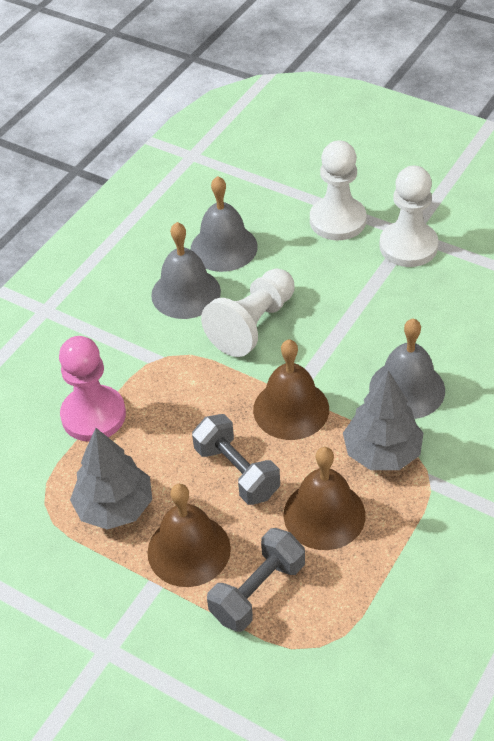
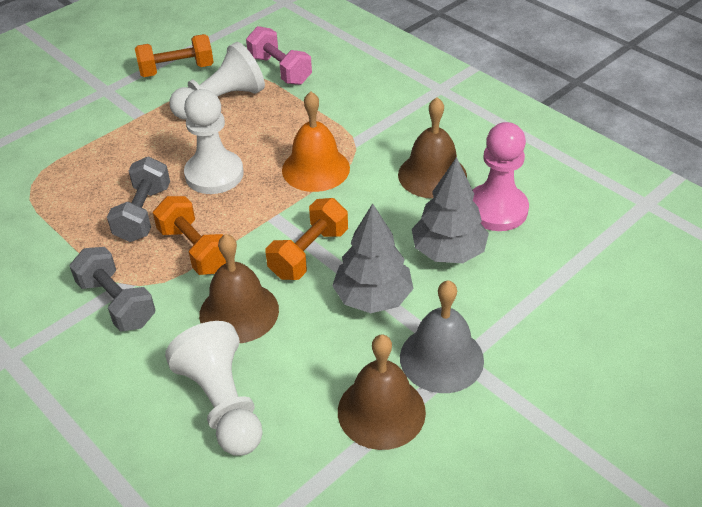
grey bell: 3 -> 1
orange bell: 0 -> 1
orange dumbbell: 0 -> 3
pink dumbbell: 0 -> 1

